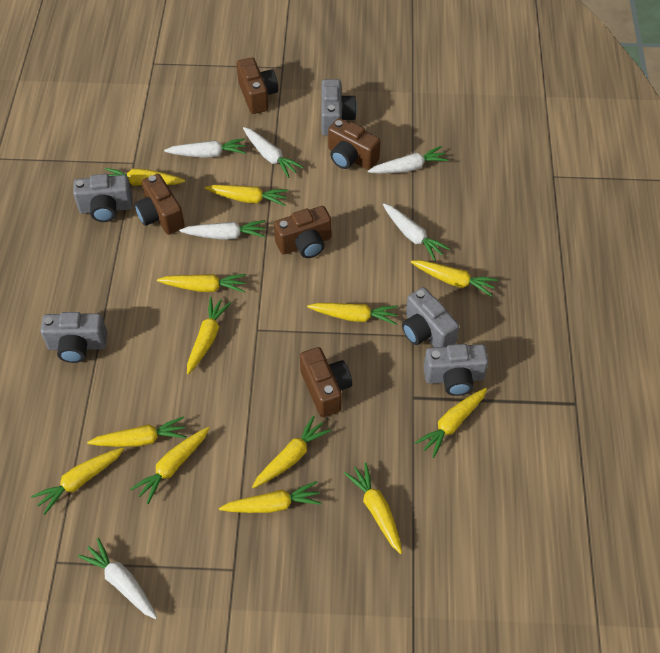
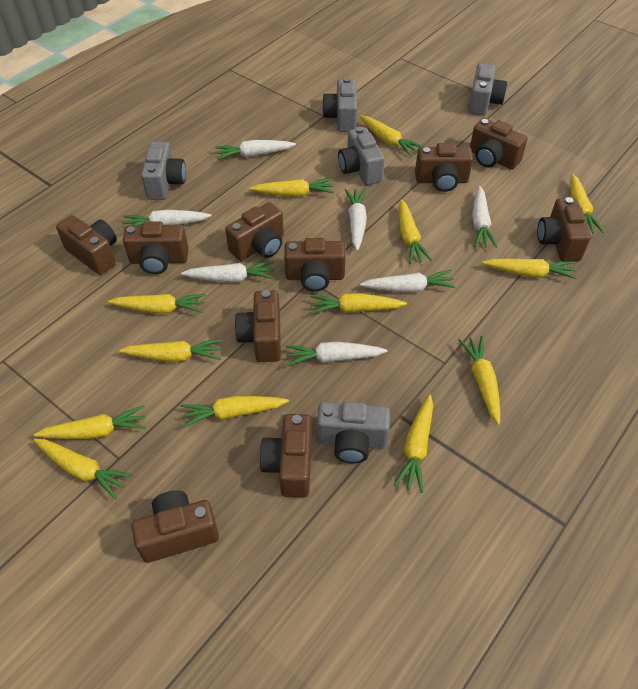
brown camera: 5 -> 10
white carrot: 6 -> 7

